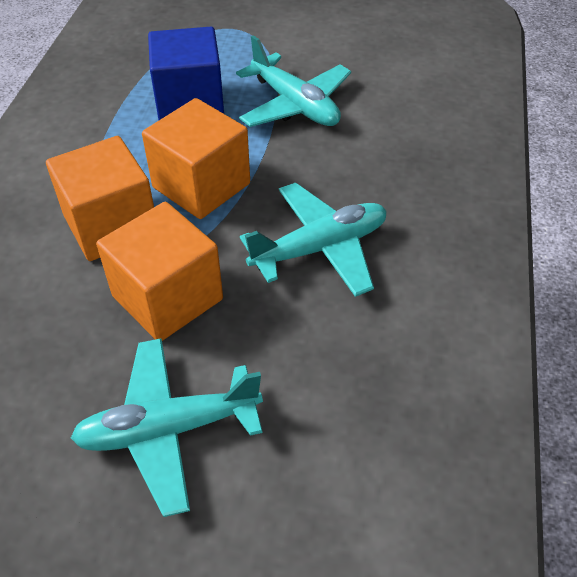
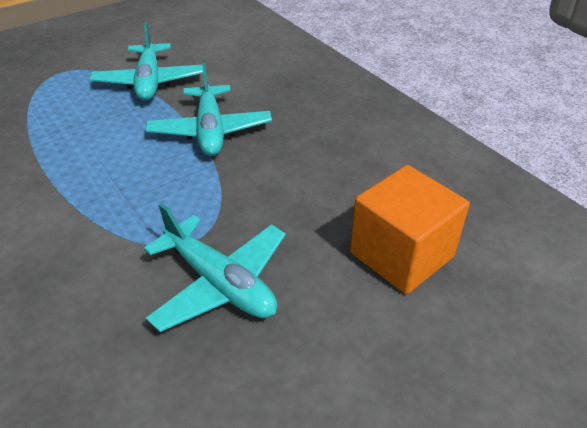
blue cube: 1 -> 0
orange cube: 3 -> 1

